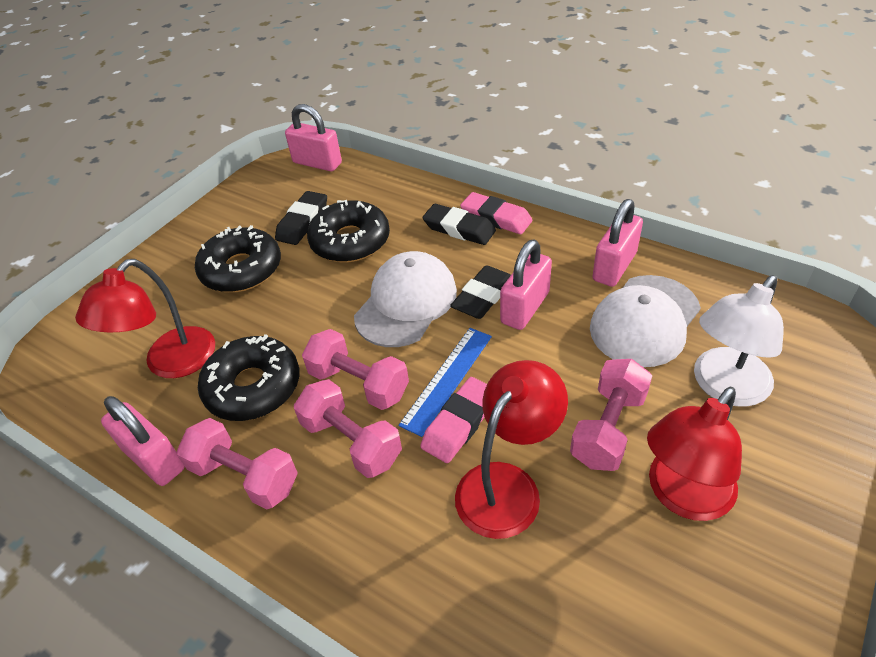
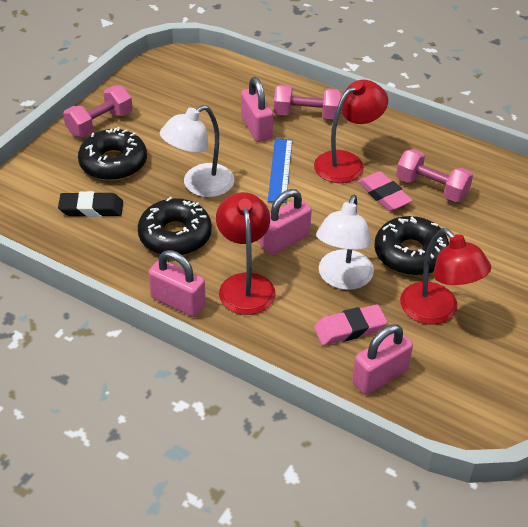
black eraser: 3 -> 1
pink dumbbell: 4 -> 3
white cap: 2 -> 0
white lamp: 1 -> 2

